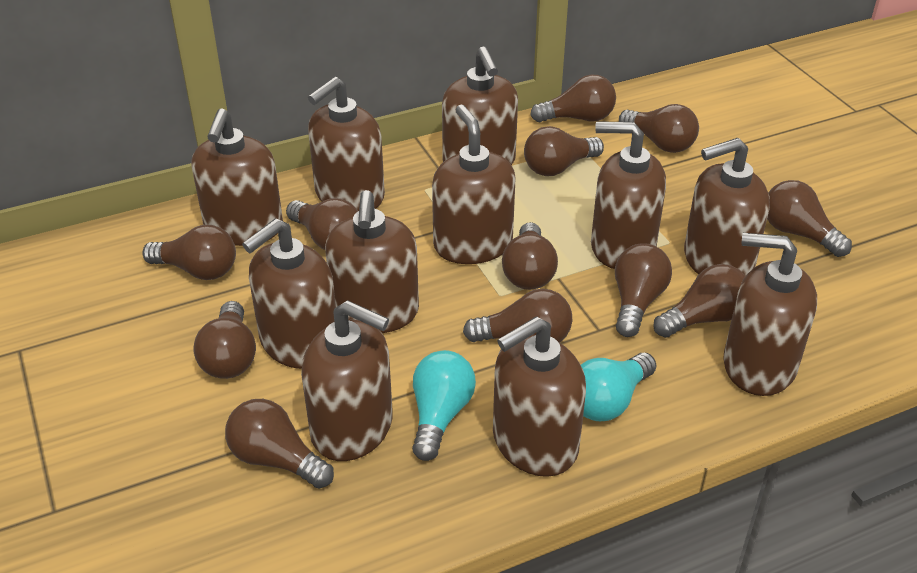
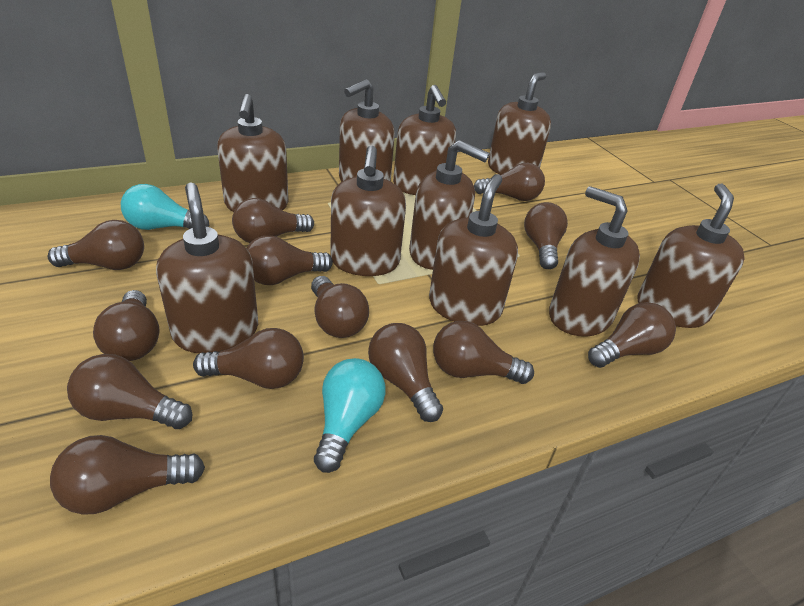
brown light bulb: 12 -> 13
brown soap dispenser: 11 -> 10

